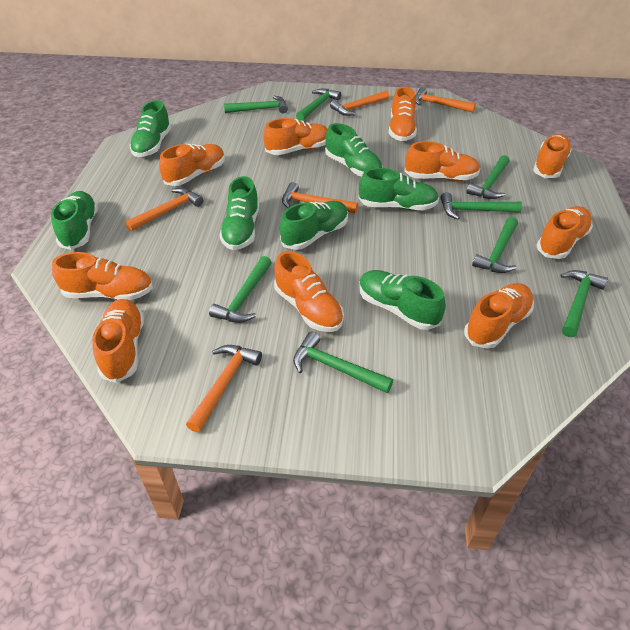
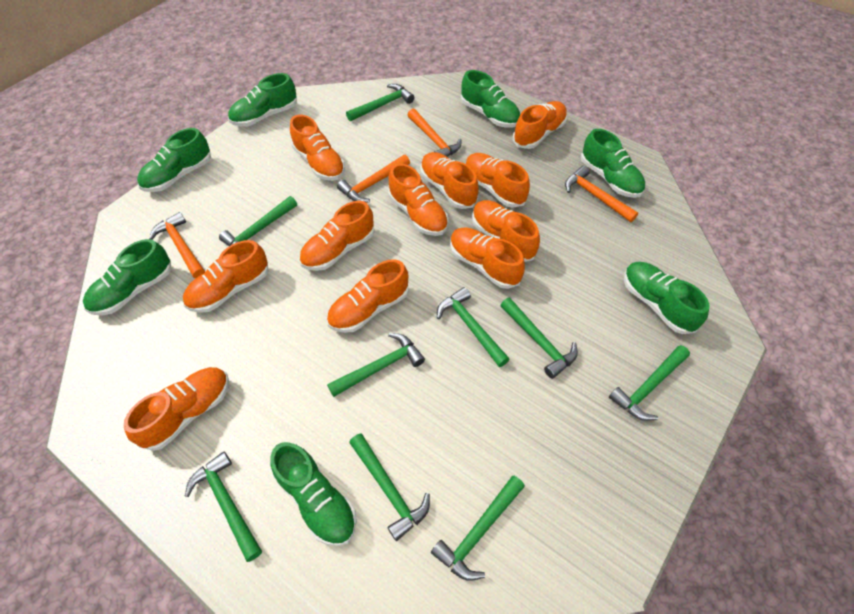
green hammer: 8 -> 9
orange hammer: 5 -> 4
orange shoe: 10 -> 11

